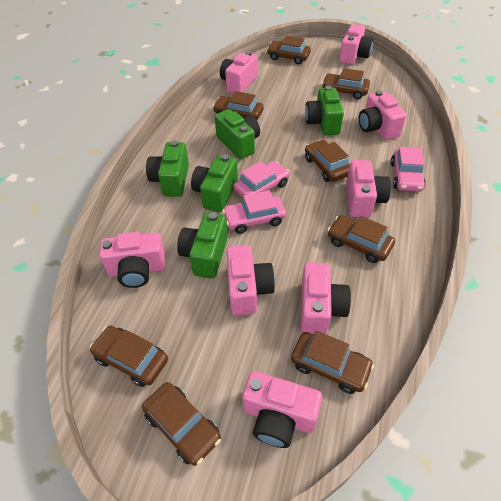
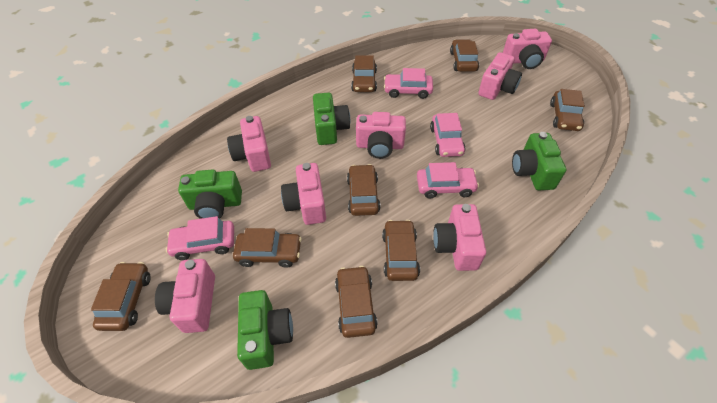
green camera: 5 -> 4
pink camera: 8 -> 7
pink car: 3 -> 4

